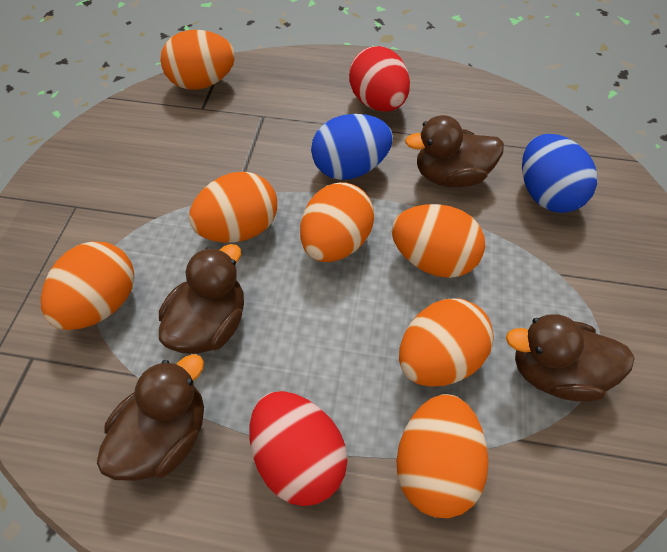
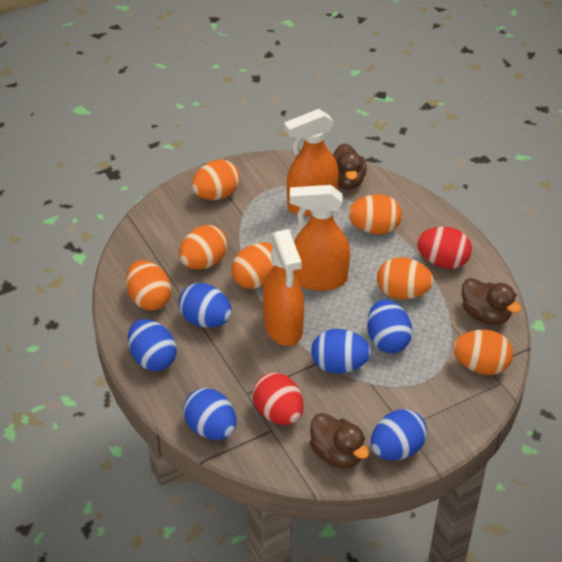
blue egg: 2 -> 6
brown duck: 4 -> 3
orange spray bottle: 0 -> 3

